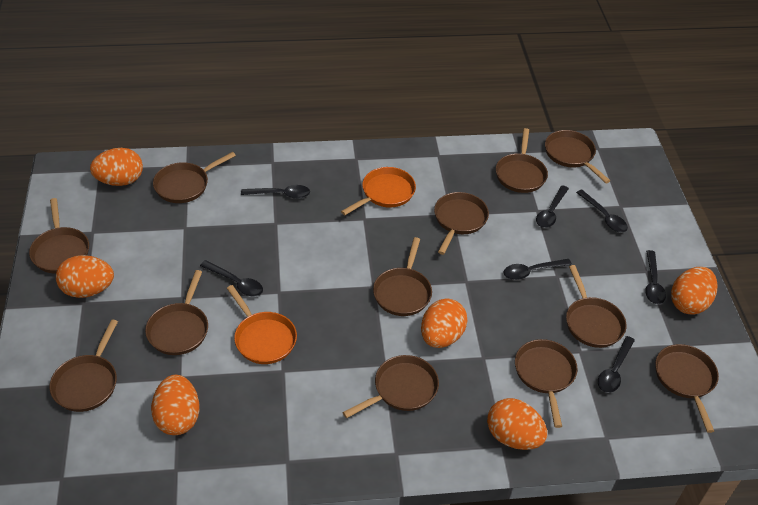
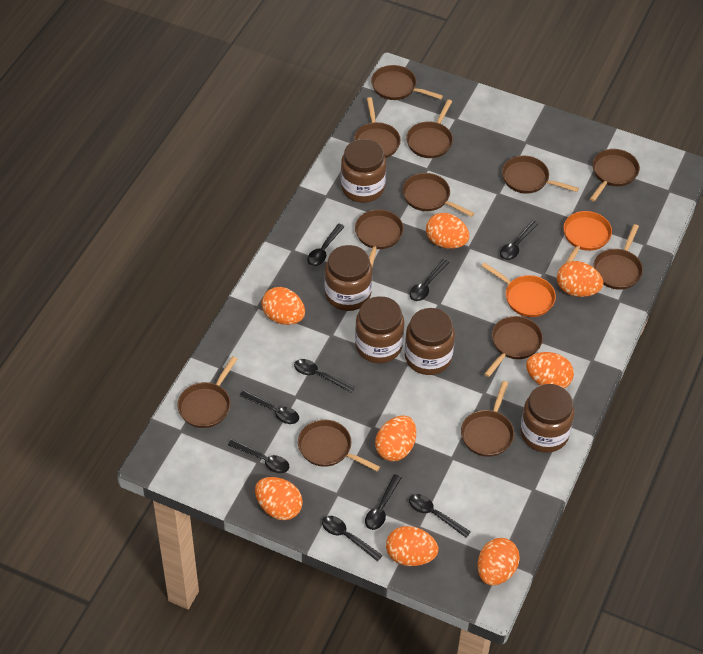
black spoon: 7 -> 9
brown jar: 0 -> 5
orange egg: 6 -> 8

